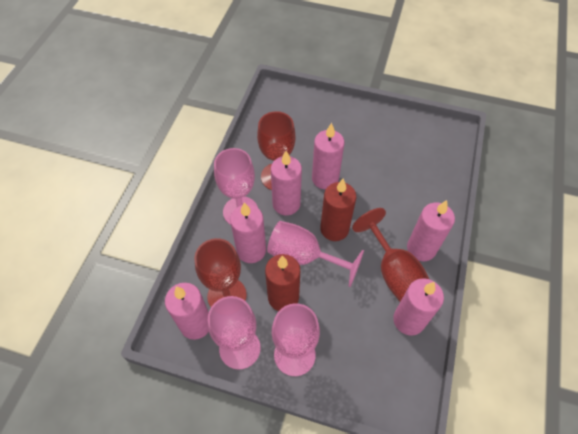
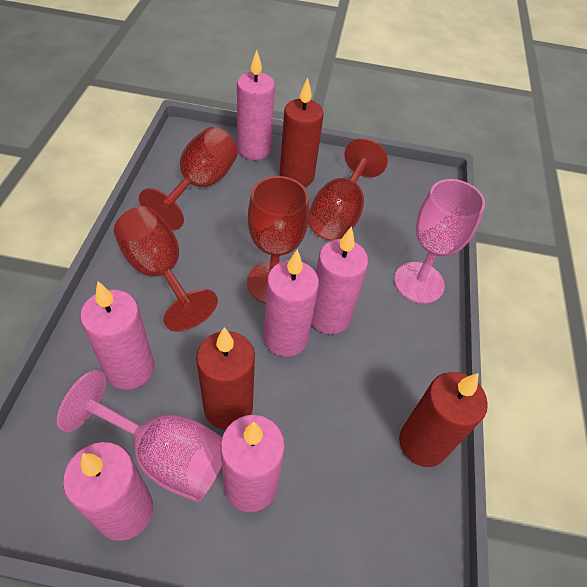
pink goblet: 4 -> 2
red candle: 2 -> 3
red goblet: 3 -> 4

